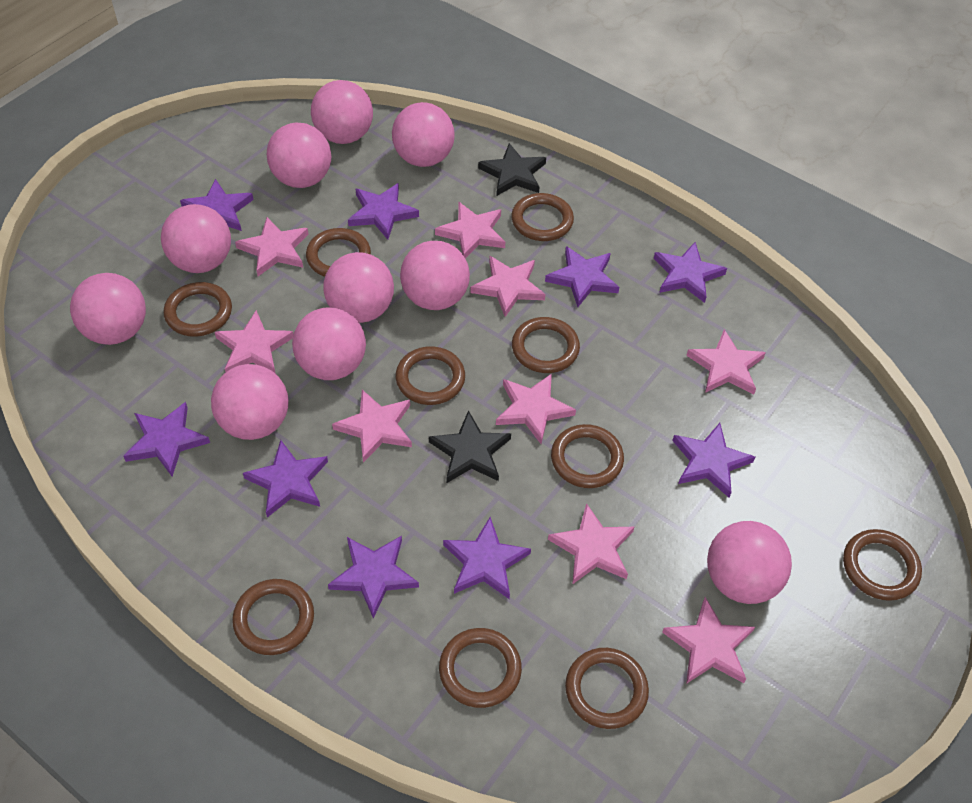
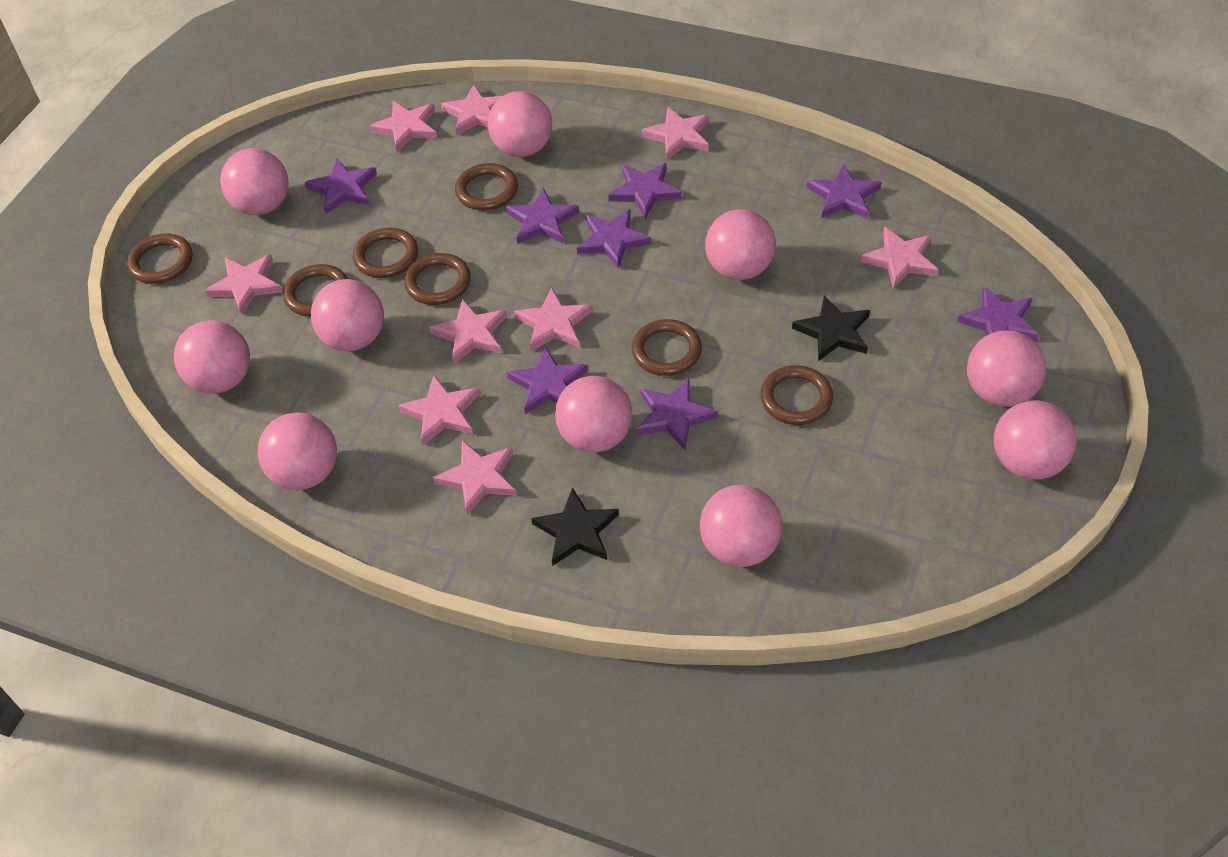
brown ring: 10 -> 7
purple star: 9 -> 8

